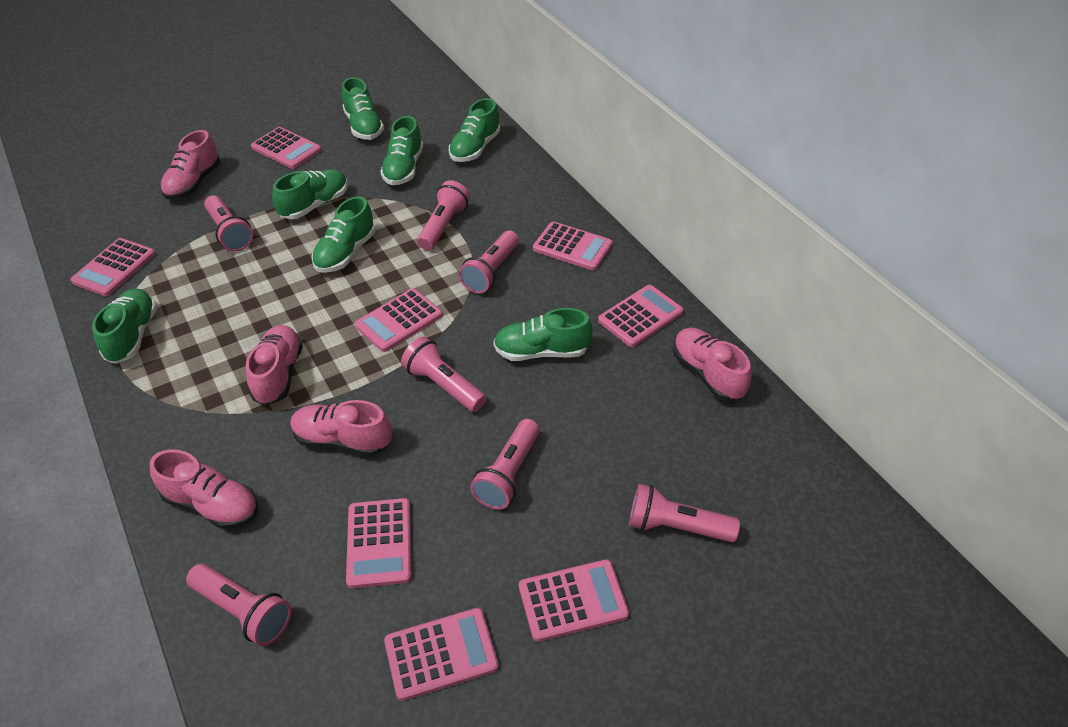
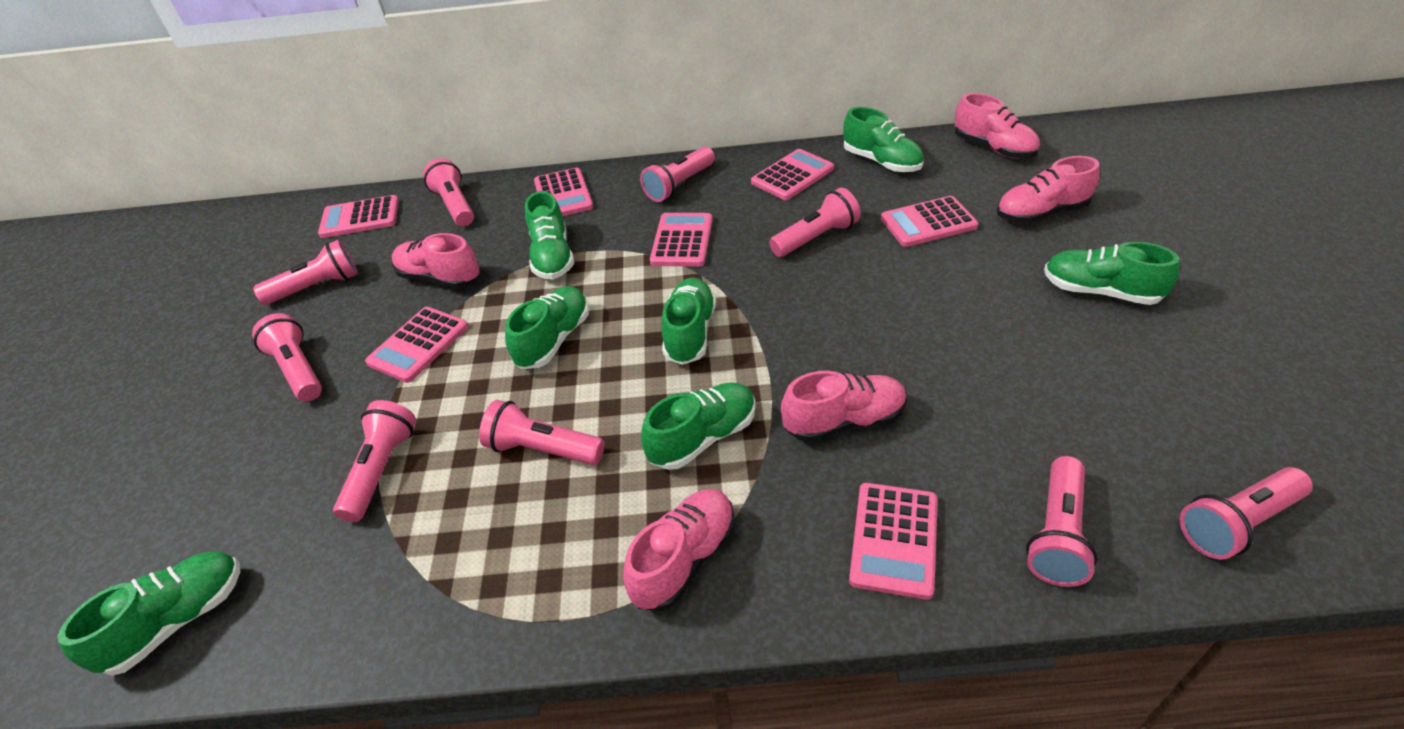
pink calculator: 8 -> 7
pink flashlight: 7 -> 9

